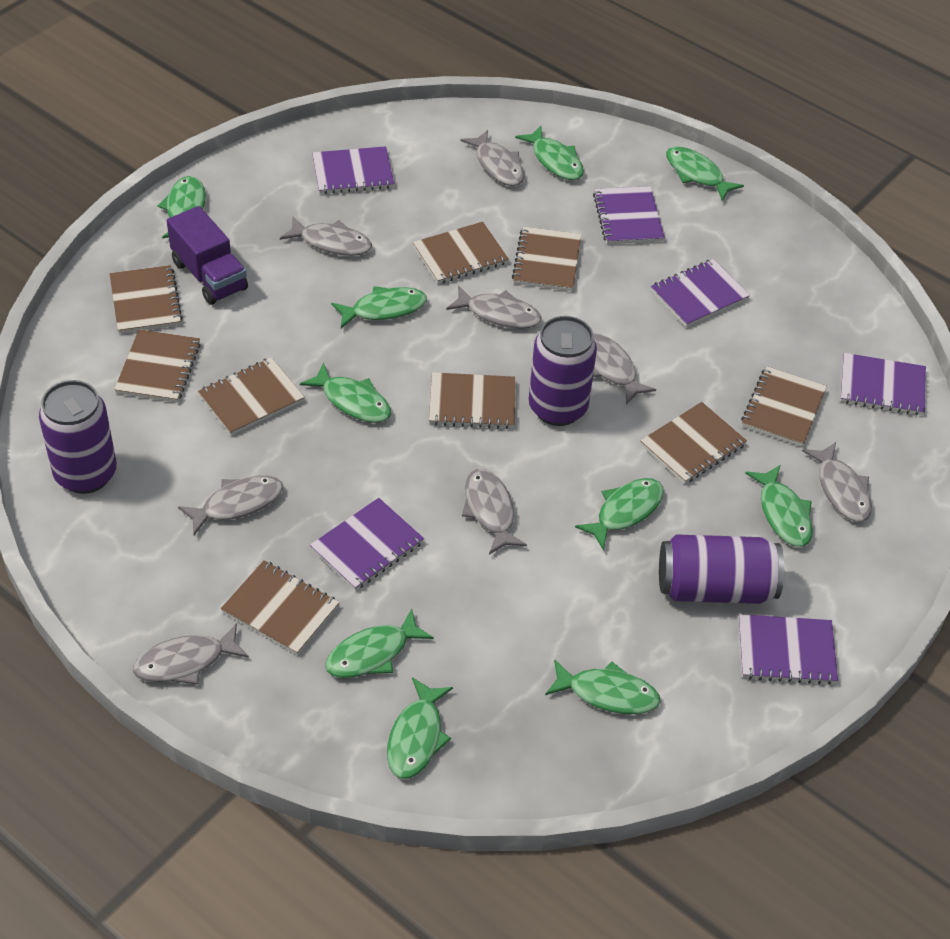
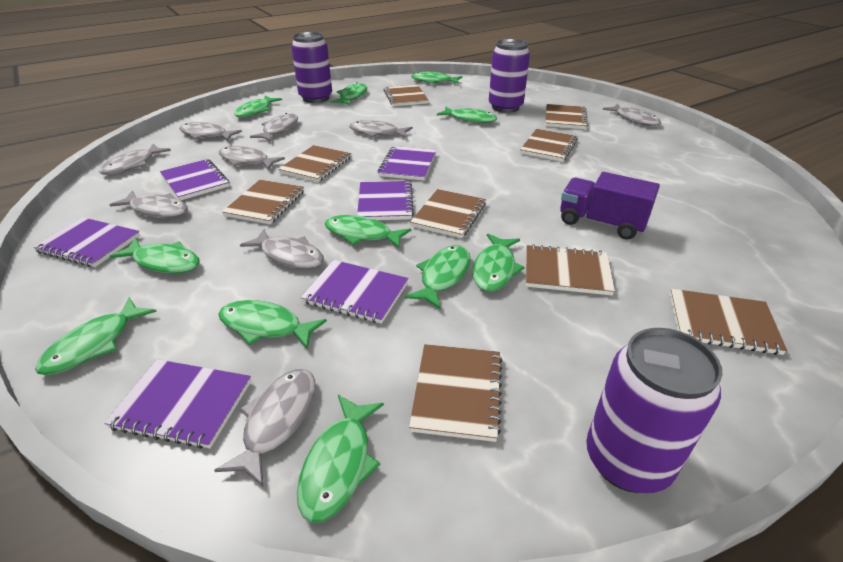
green fish: 10 -> 11
grey fish: 8 -> 9

